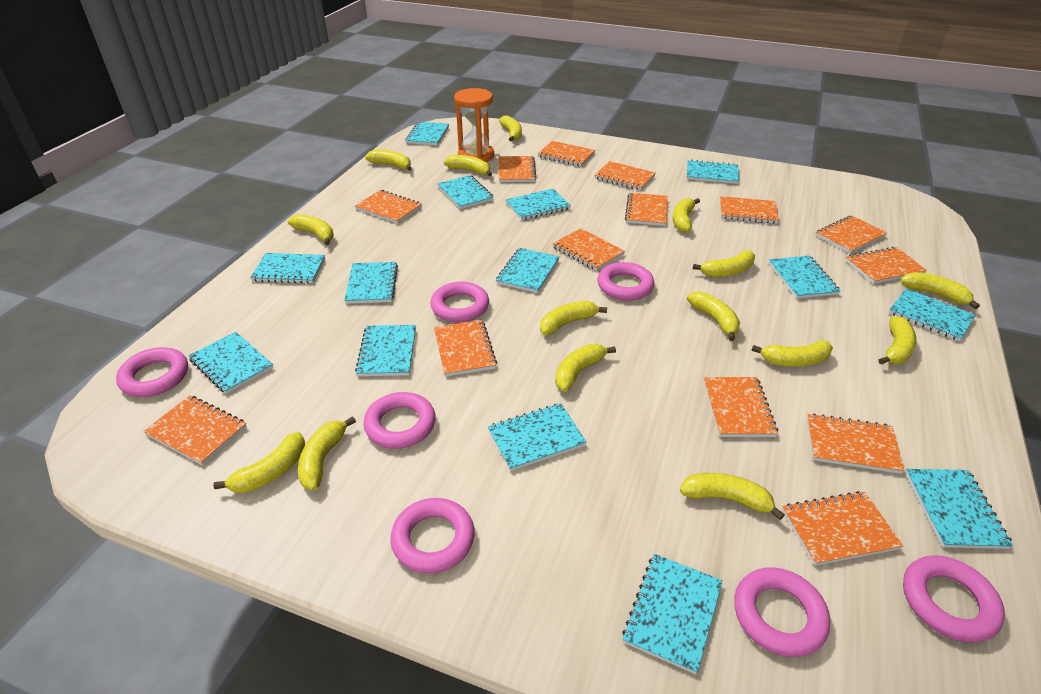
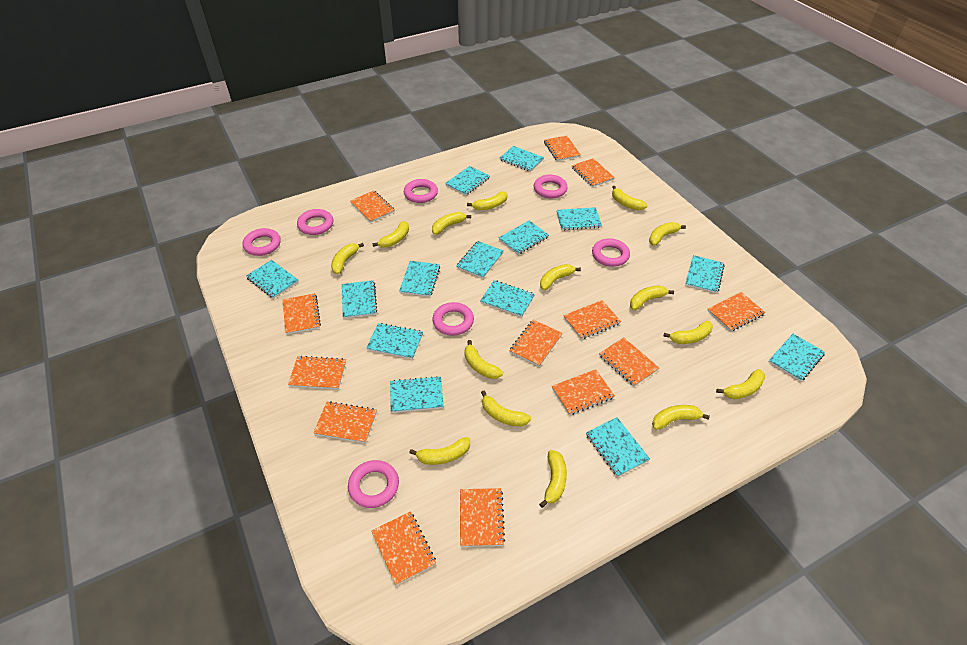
orange hourglass: 1 -> 0
orange notebook: 14 -> 13

